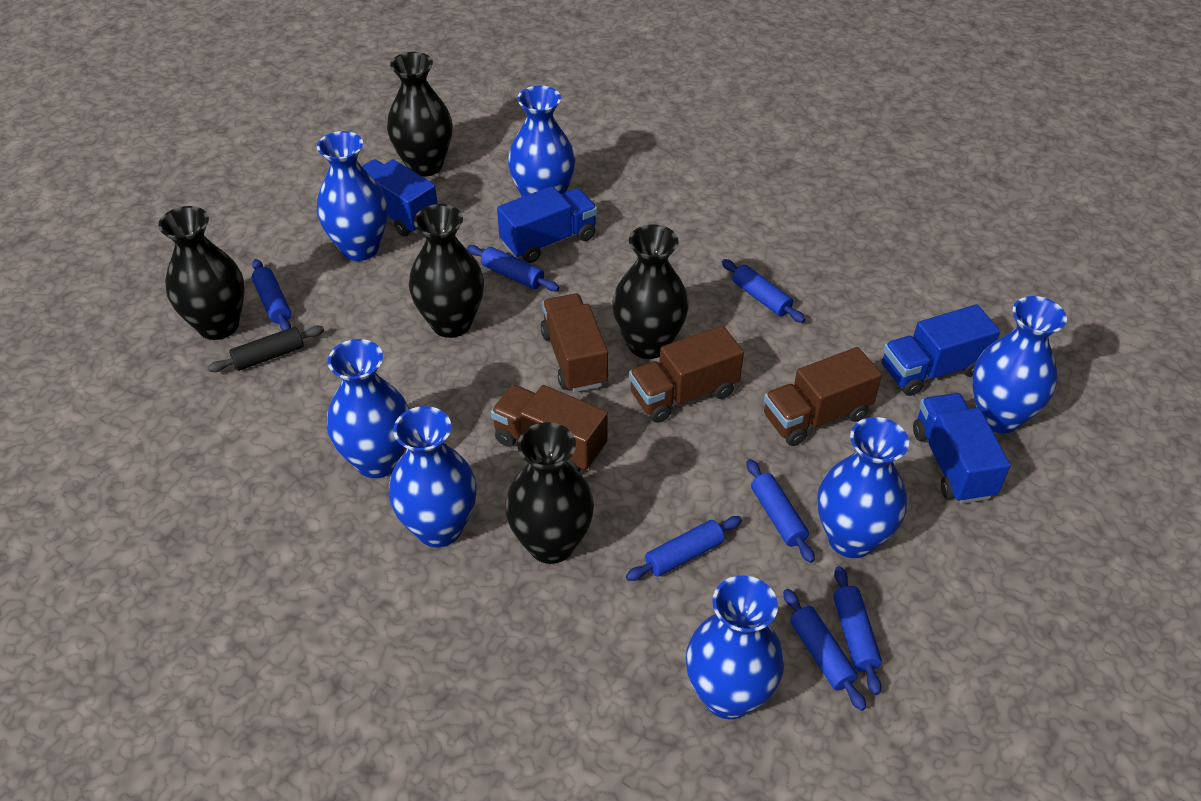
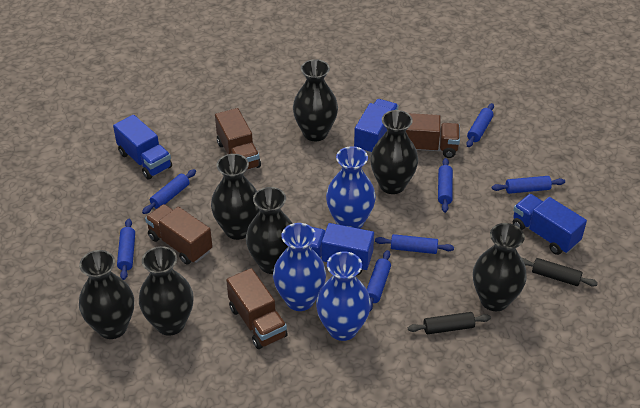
black rolling pin: 1 -> 2
black vase: 5 -> 7
blue vase: 7 -> 3

